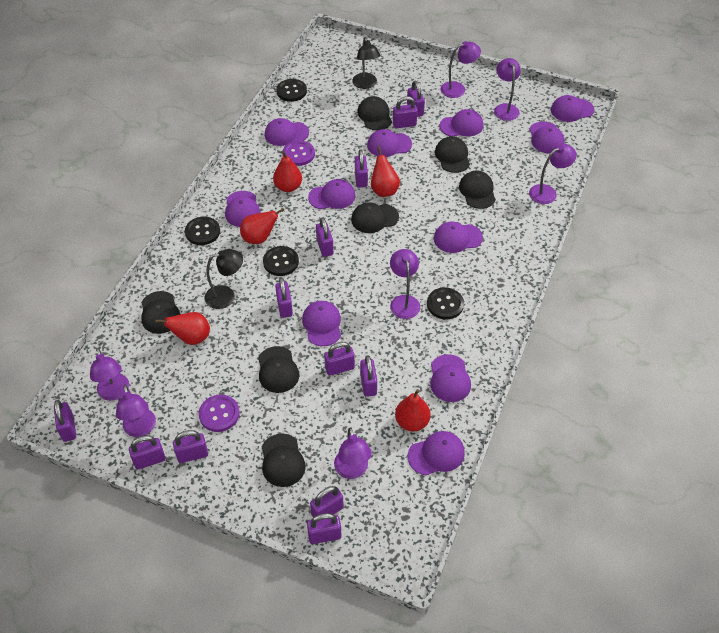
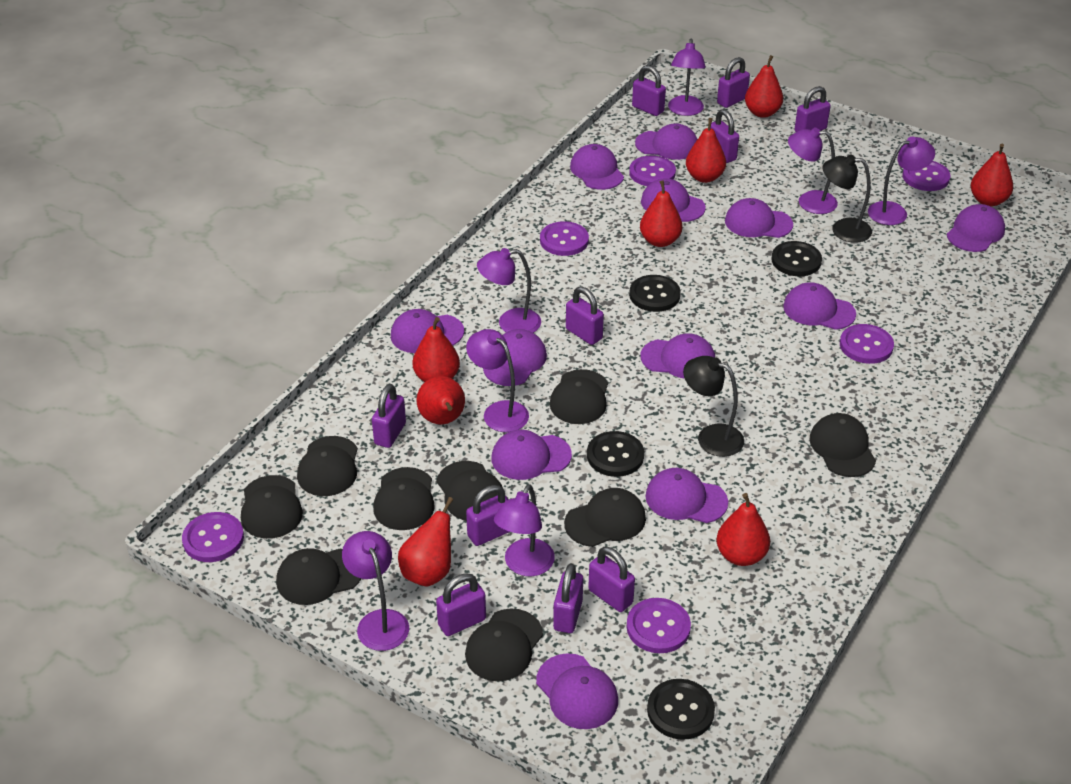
black cap: 7 -> 9
purple button: 2 -> 6
purple cap: 11 -> 12
purple padlock: 12 -> 10
red pear: 5 -> 8

